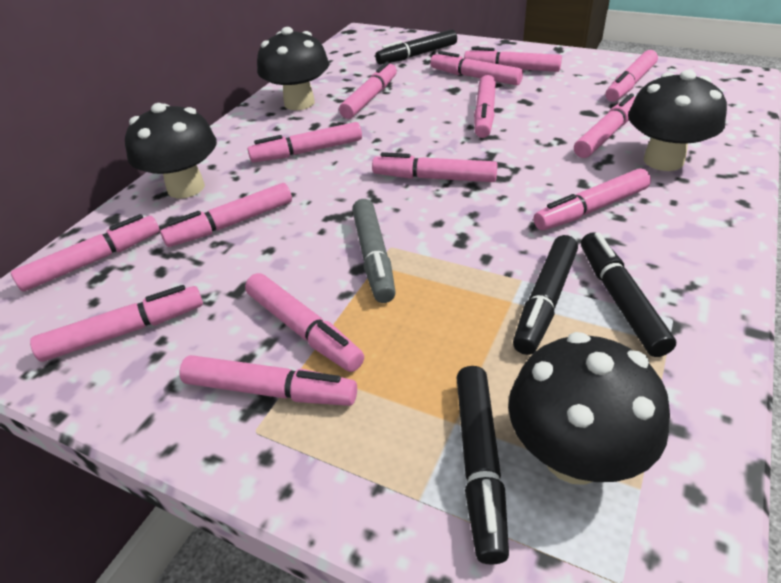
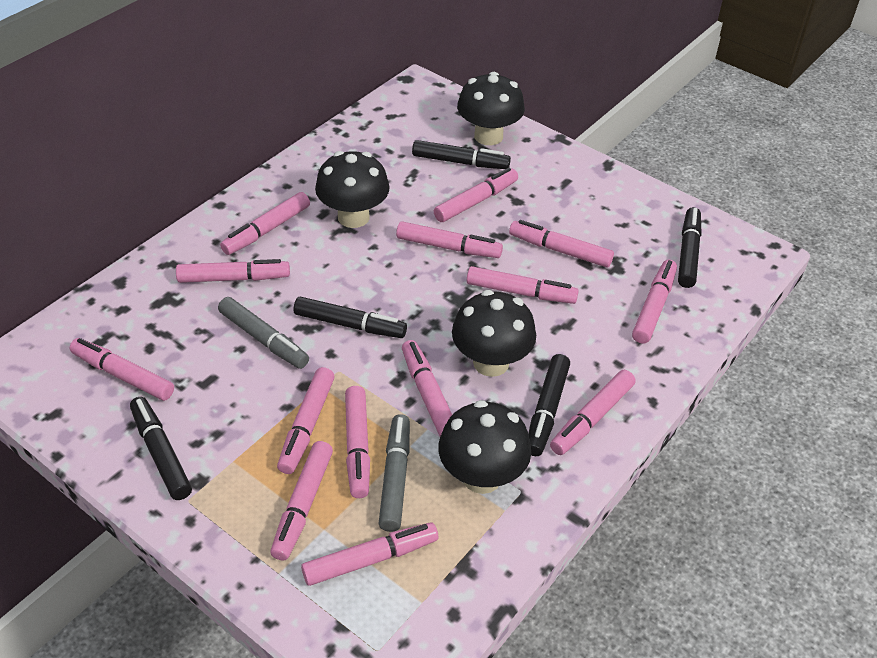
black marker: 4 -> 5
grey marker: 1 -> 2

